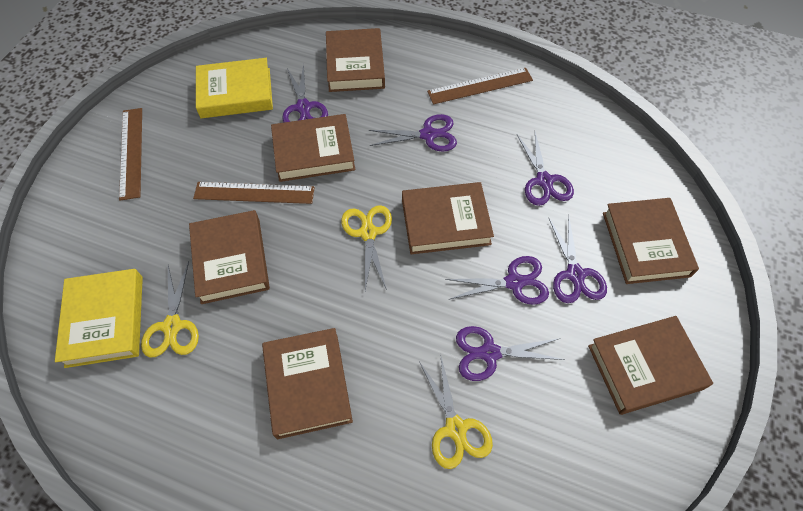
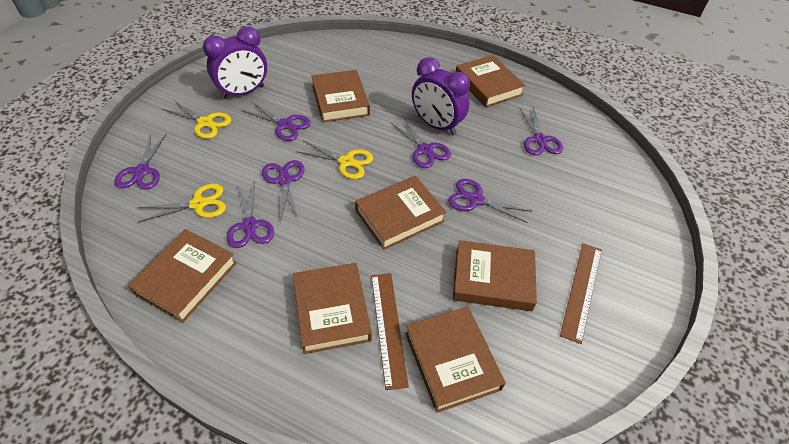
brown ruler: 3 -> 2
purple clock: 0 -> 2
purple scissors: 6 -> 7
yellow book: 2 -> 0

